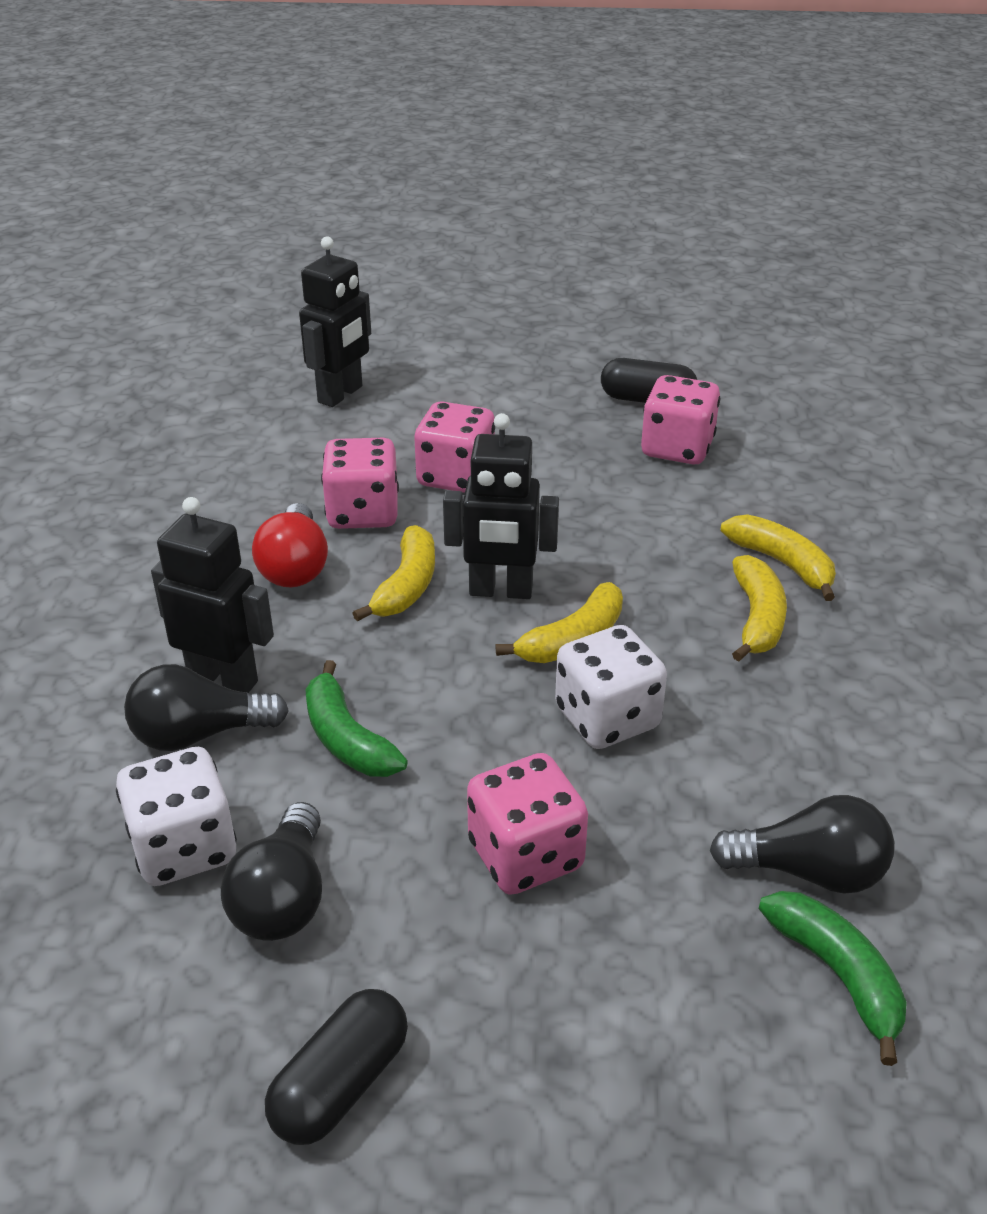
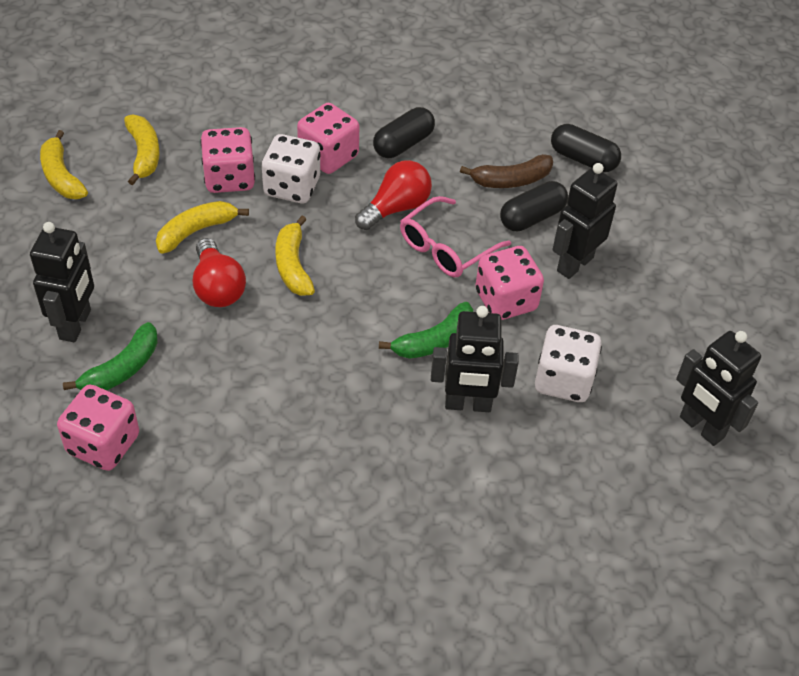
black capsule: 2 -> 3
black light bulb: 3 -> 0
black robot: 3 -> 4
brown banana: 0 -> 1
pink glasses: 0 -> 1
red light bulb: 1 -> 2

